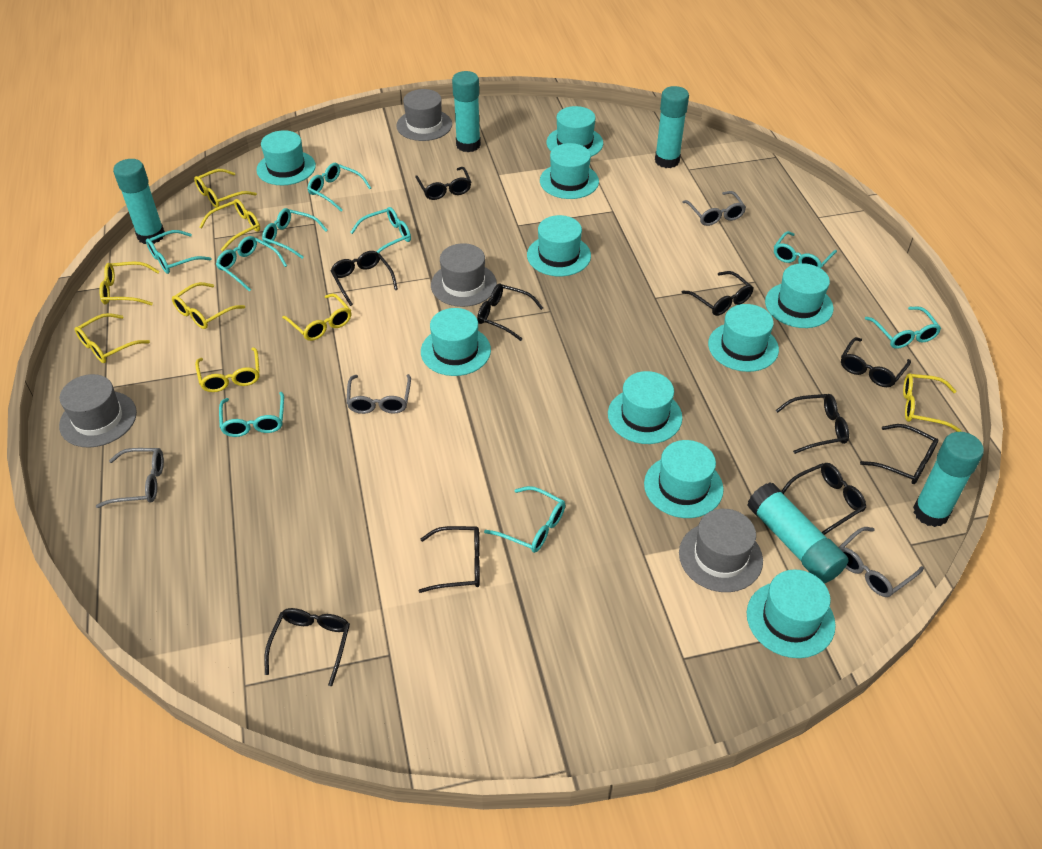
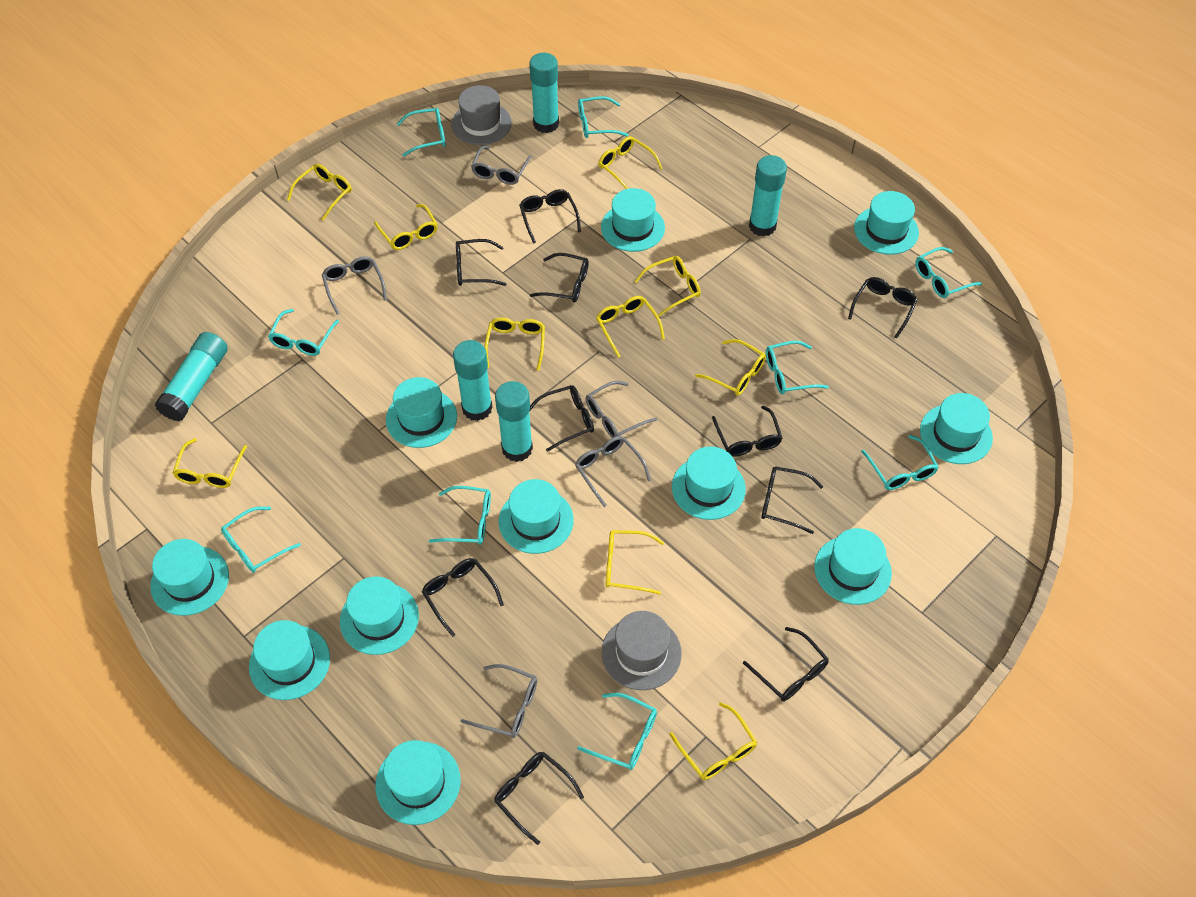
grey glasses: 4 -> 5
grey hat: 4 -> 2
turquoise hat: 10 -> 11
yellow glasses: 8 -> 10

